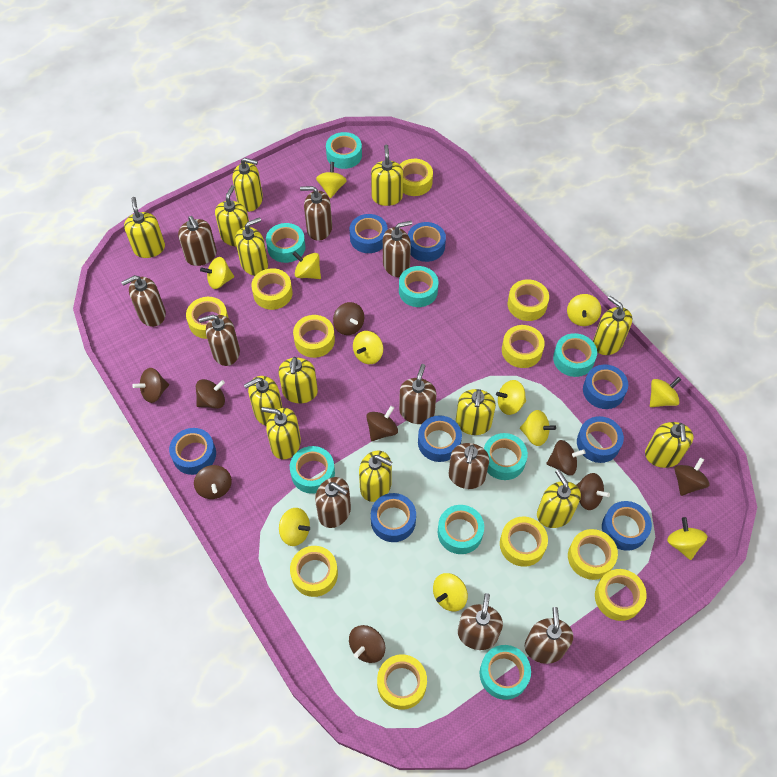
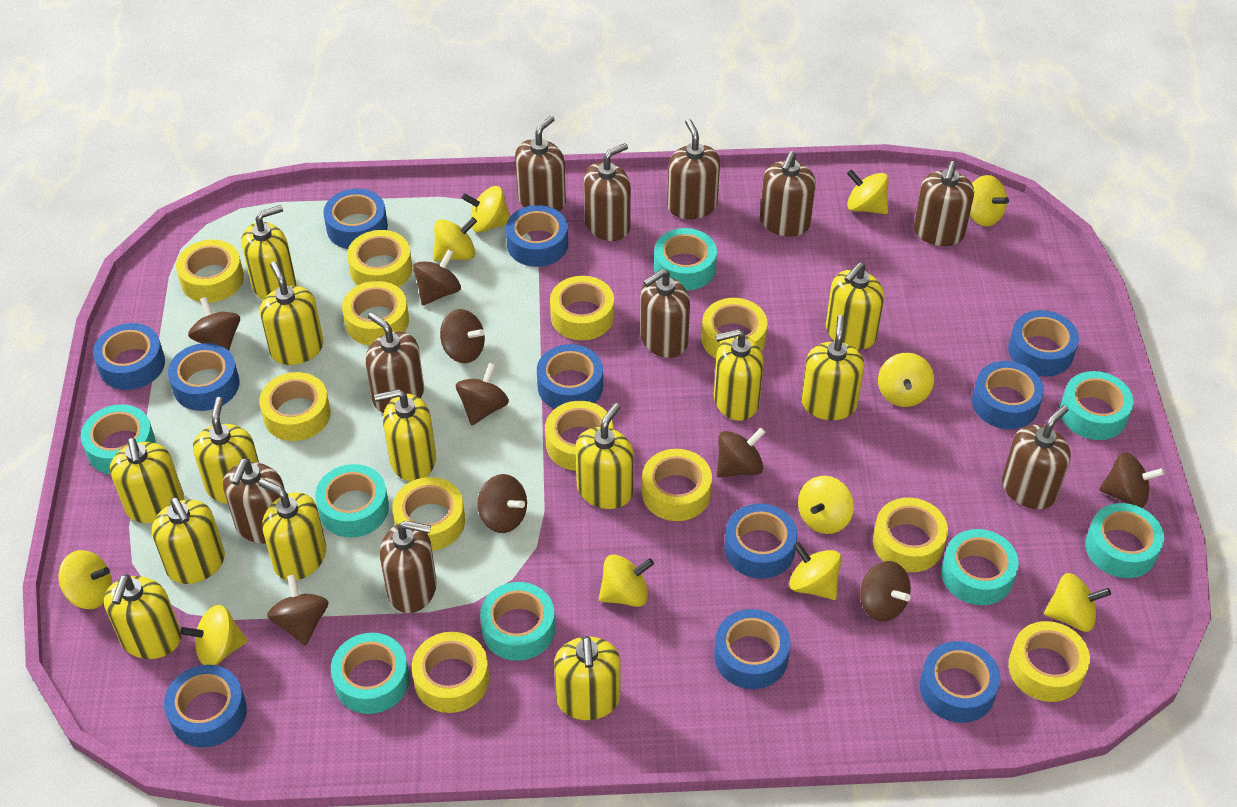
blue tape: 8 -> 11
yellow tape: 11 -> 12

